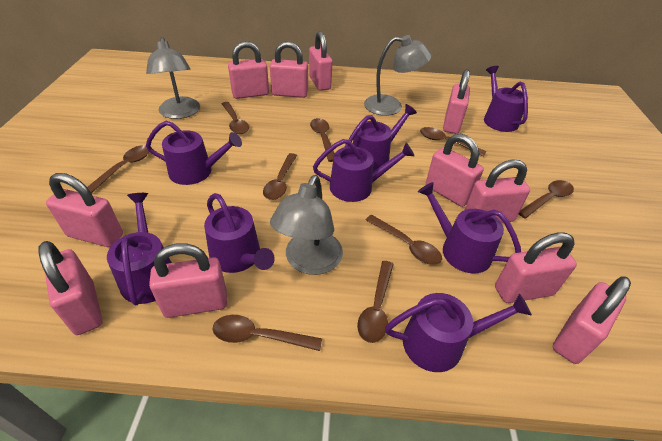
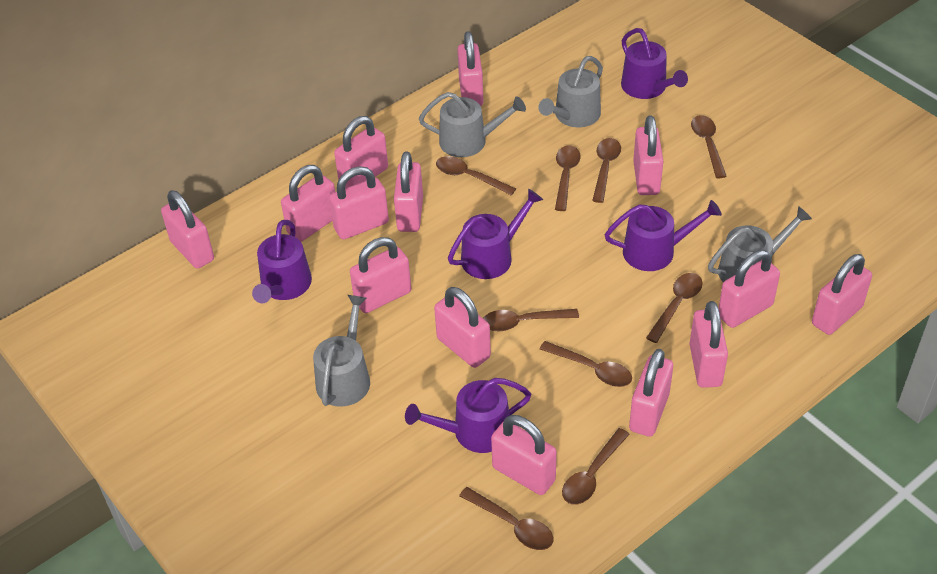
grey lamp: 3 -> 0
grey watering can: 0 -> 4
pink padlock: 11 -> 14
purple watering can: 8 -> 5

